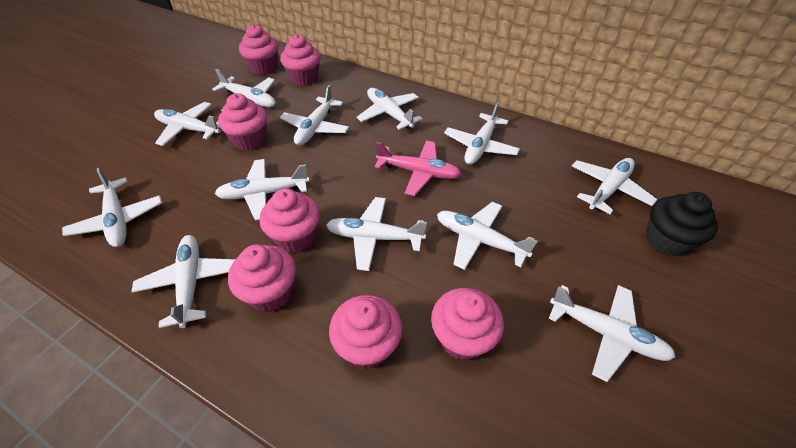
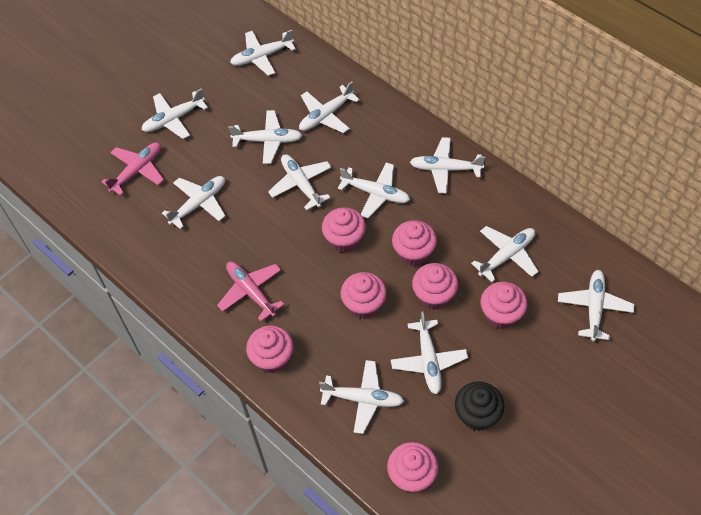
pink plane: 1 -> 2

